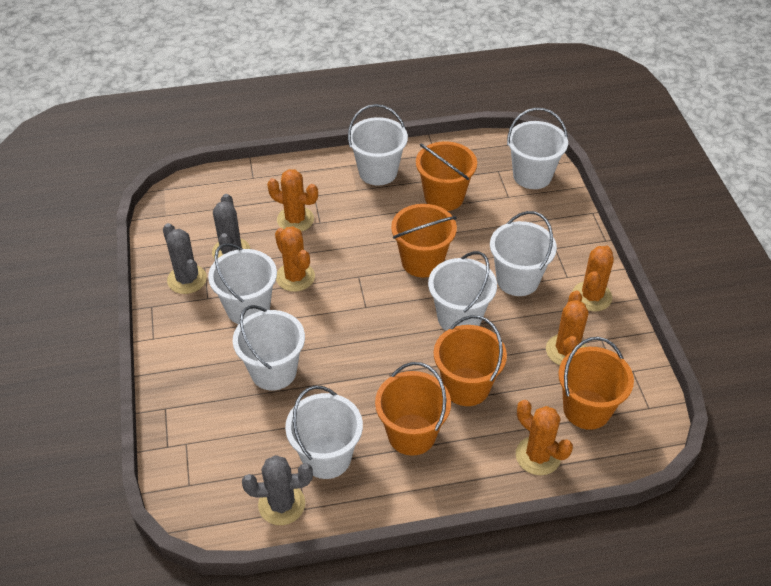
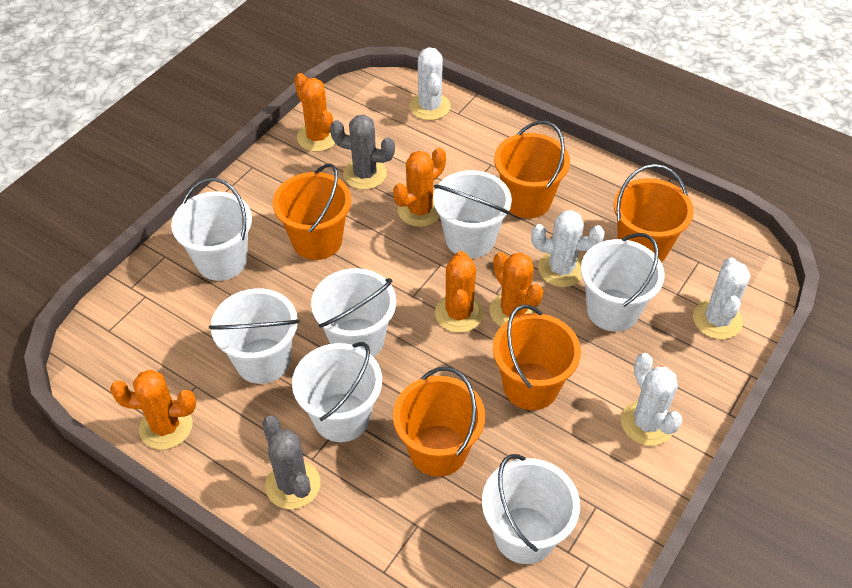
grey cactus: 3 -> 2
white cactus: 0 -> 4

